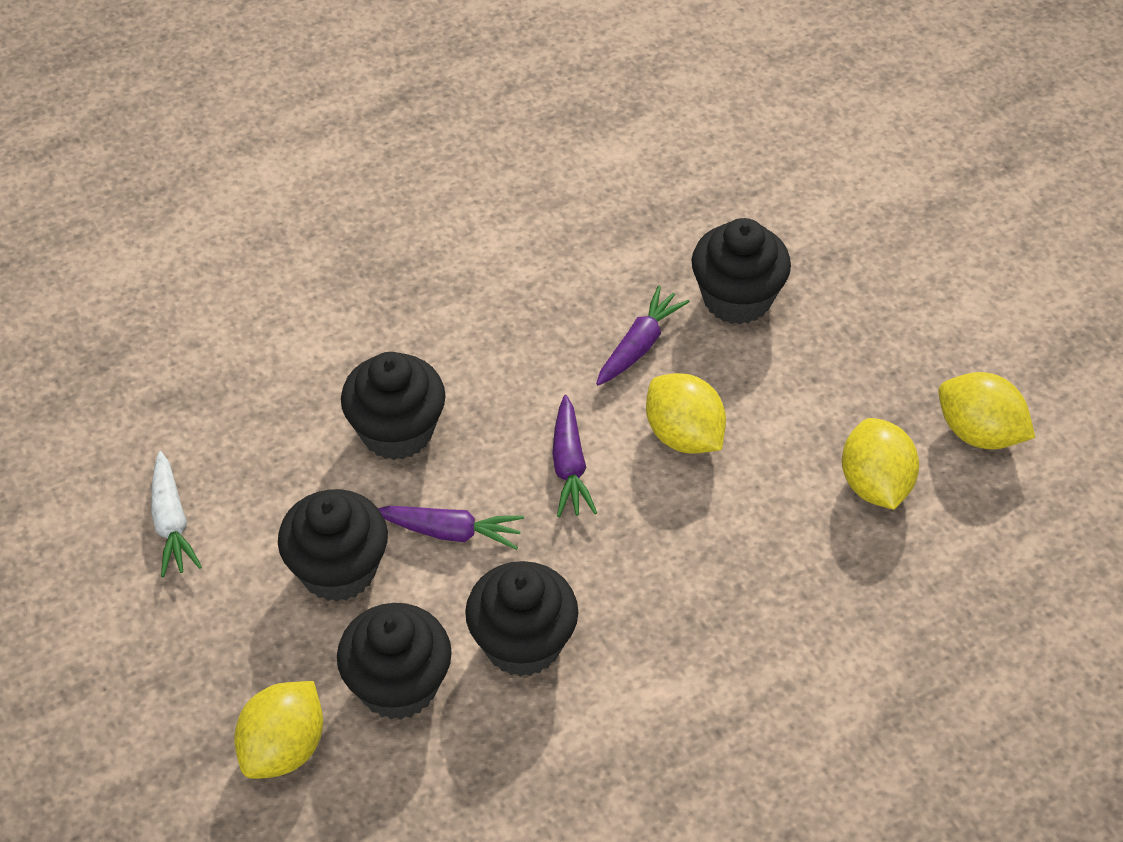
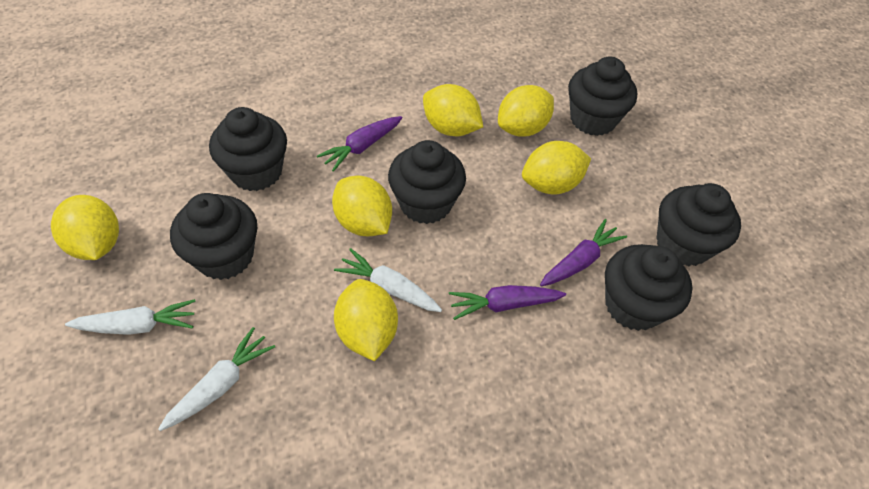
black cupcake: 5 -> 6
white carrot: 1 -> 3
yellow lemon: 4 -> 6

